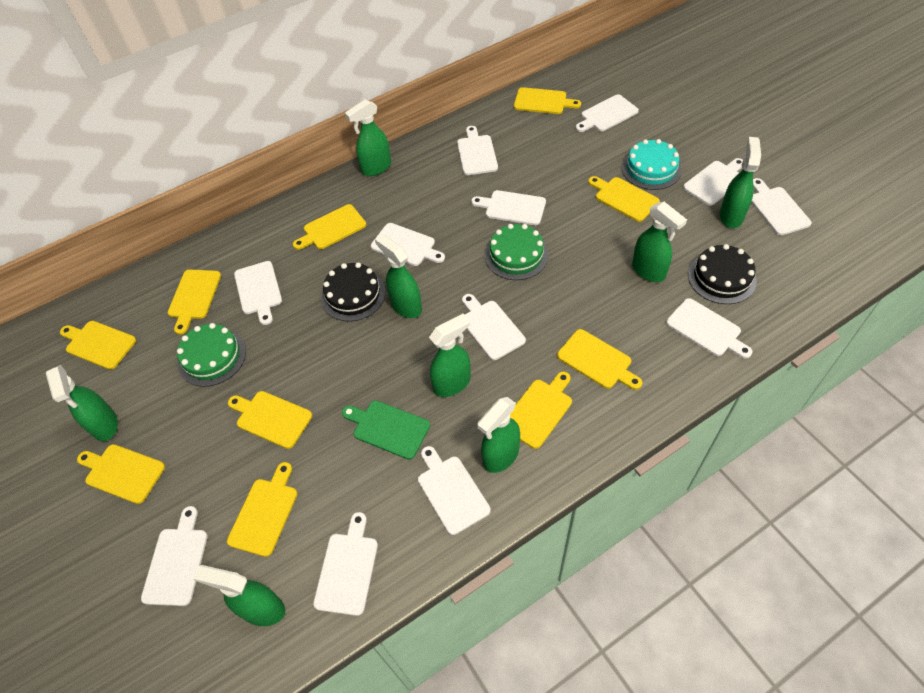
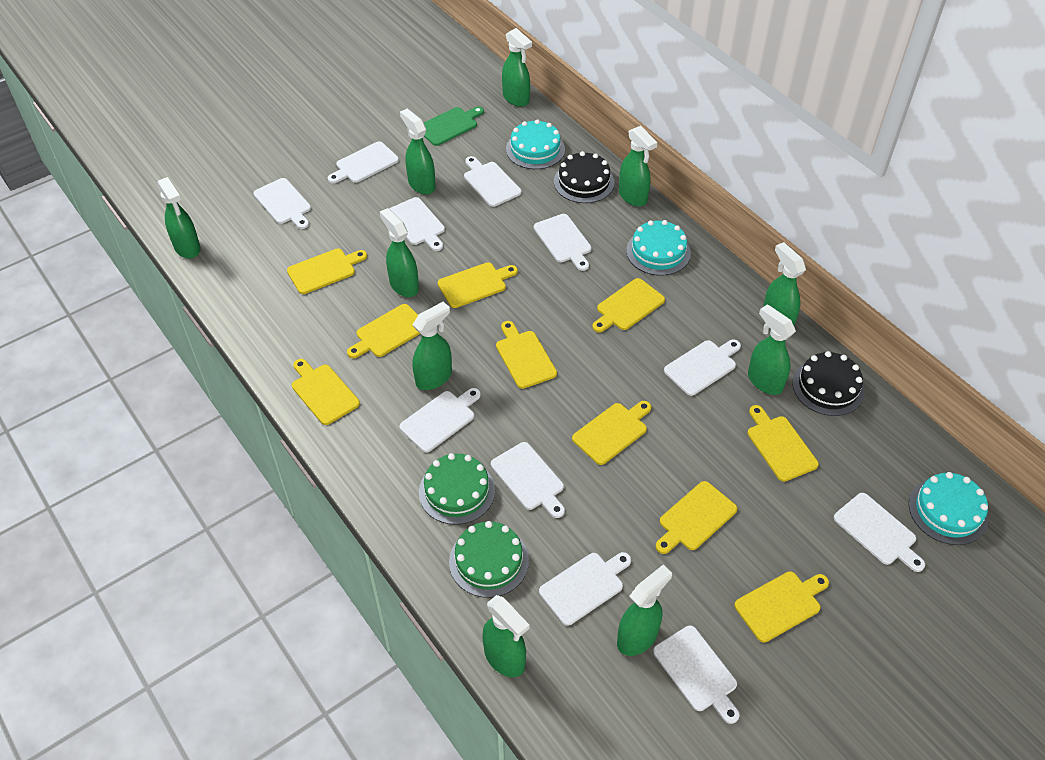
green spray bottle: 8 -> 10
turquoise cake: 1 -> 3
white cutting board: 12 -> 11

